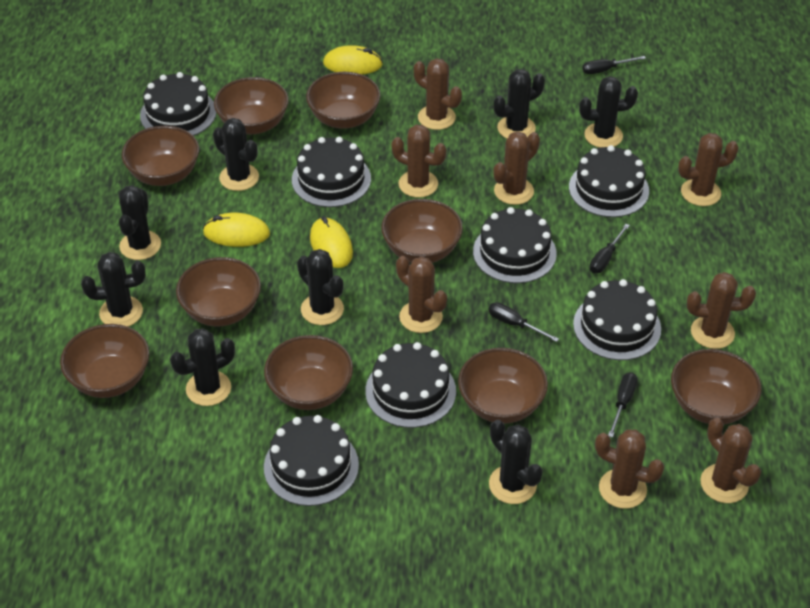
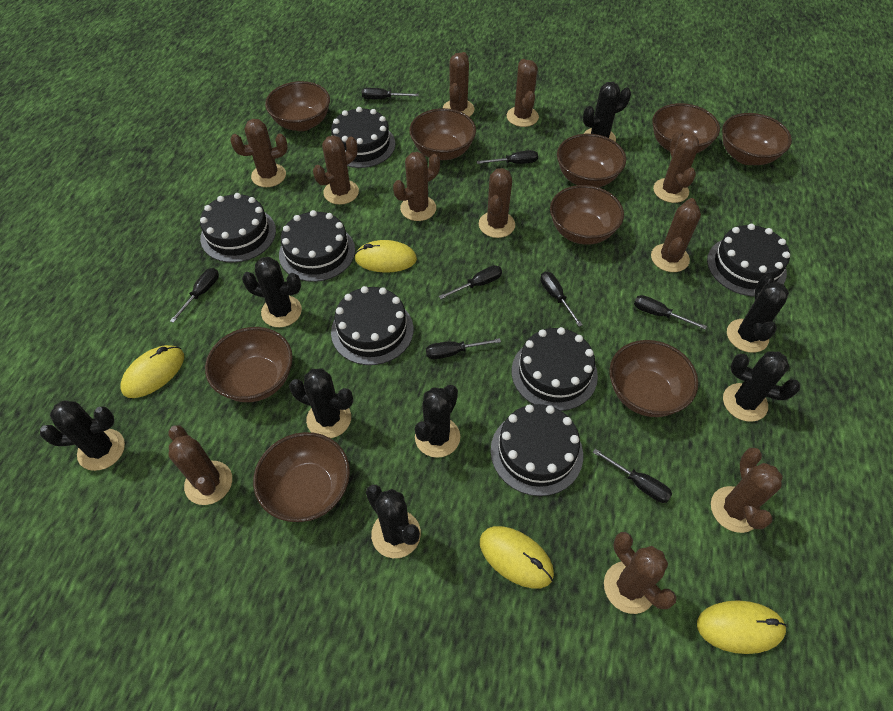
black screwdriver: 4 -> 8
brown cactus: 8 -> 11
yellow mouse: 3 -> 4

